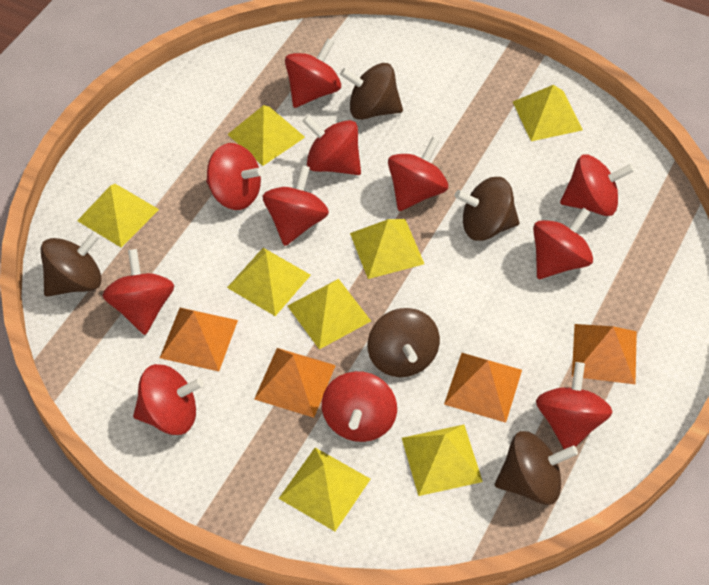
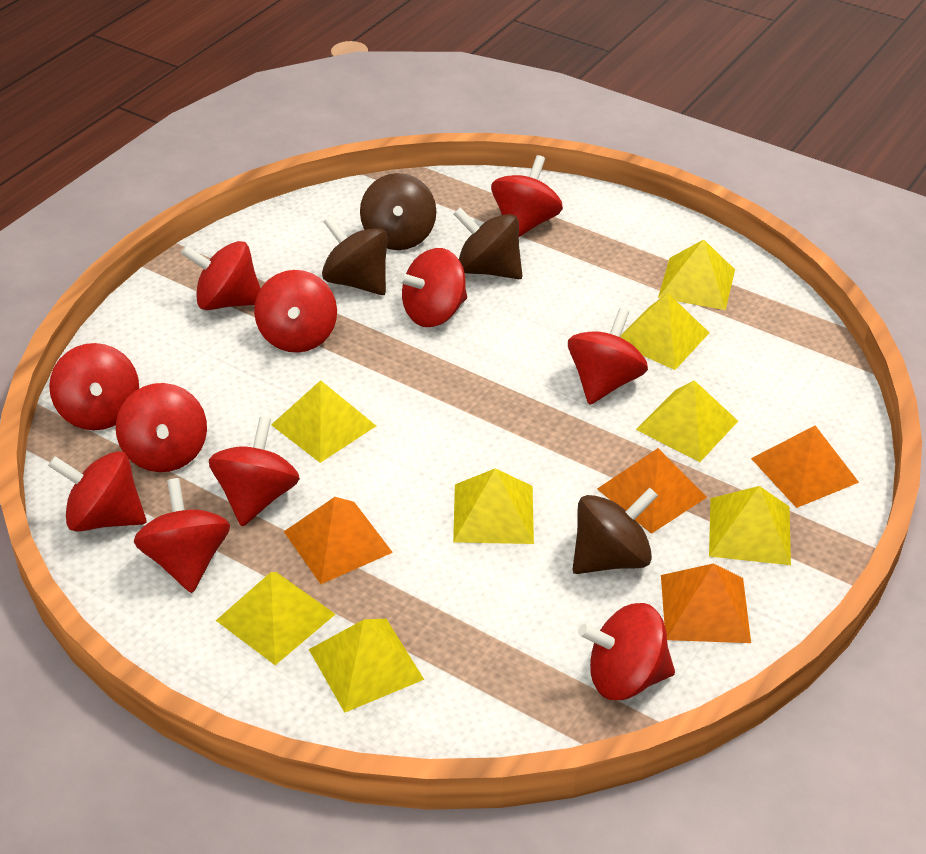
brown spinning top: 5 -> 4

